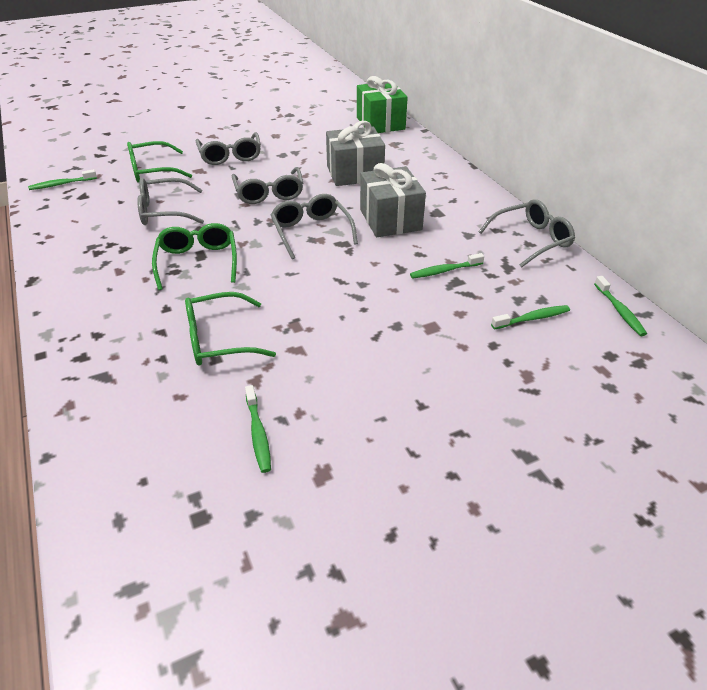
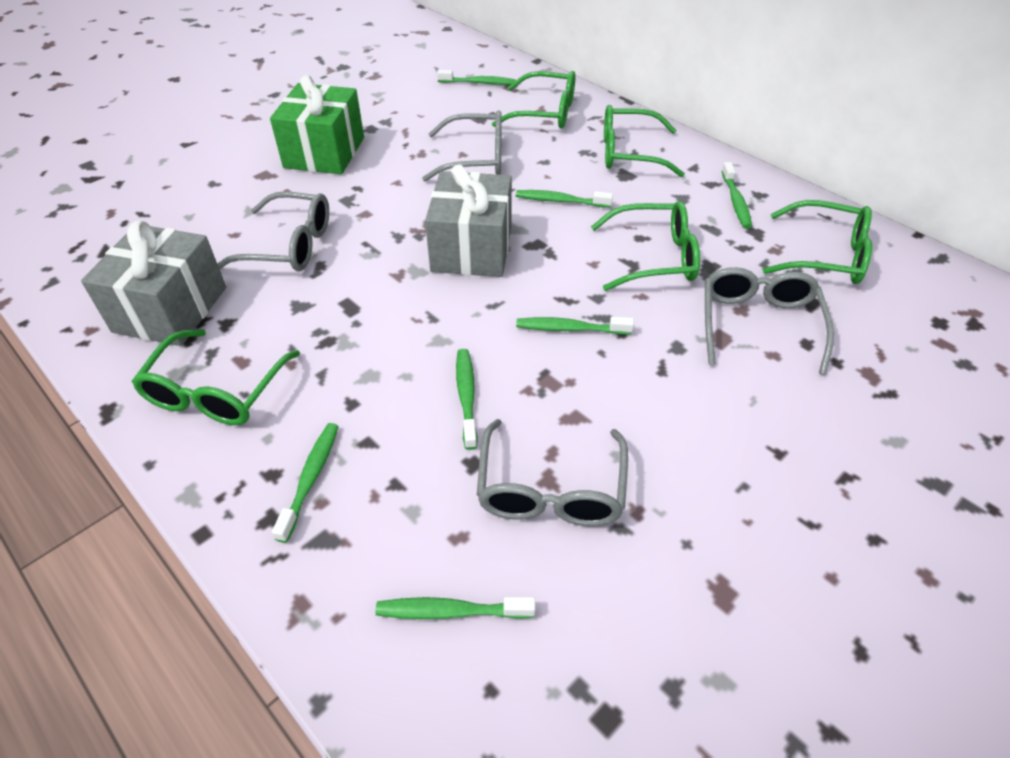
green glasses: 3 -> 5
green toothbrush: 5 -> 7
grey glasses: 5 -> 4

